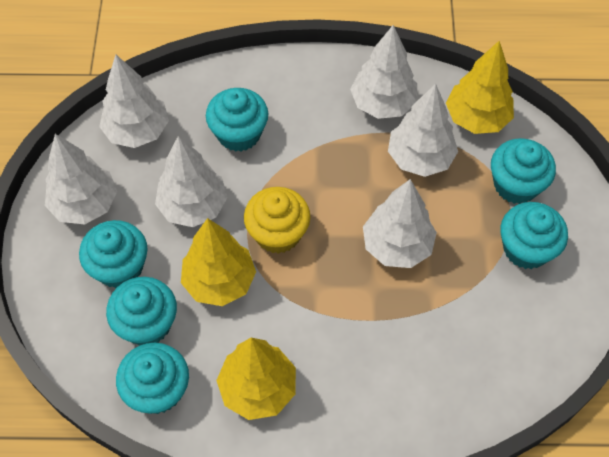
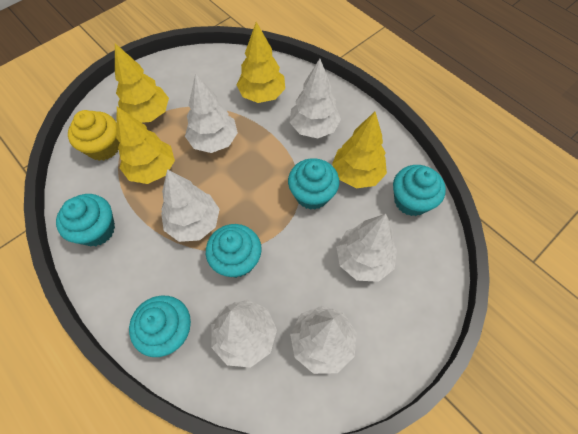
turquoise cupcake: 6 -> 5
yellow tree: 3 -> 4

